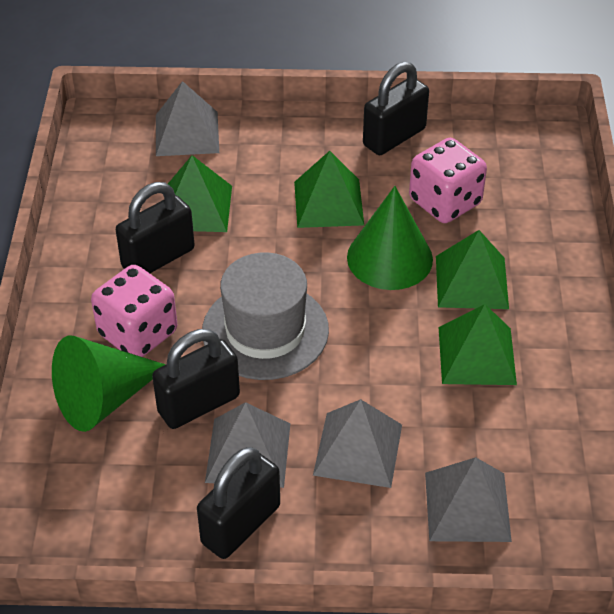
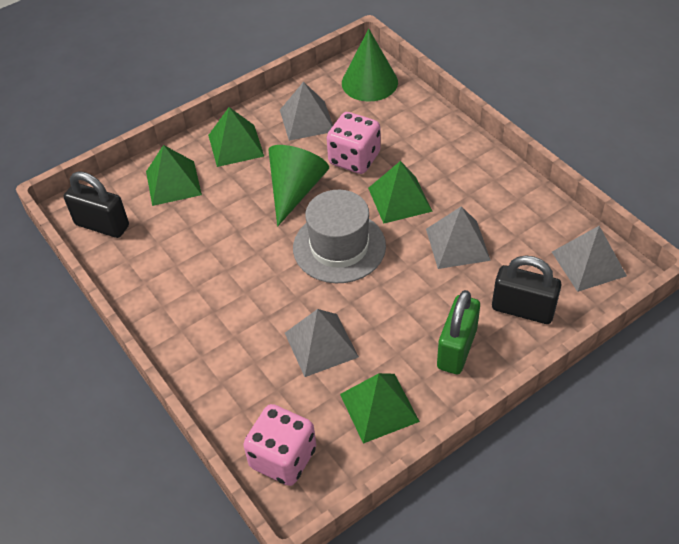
black padlock: 4 -> 2
green padlock: 0 -> 1

